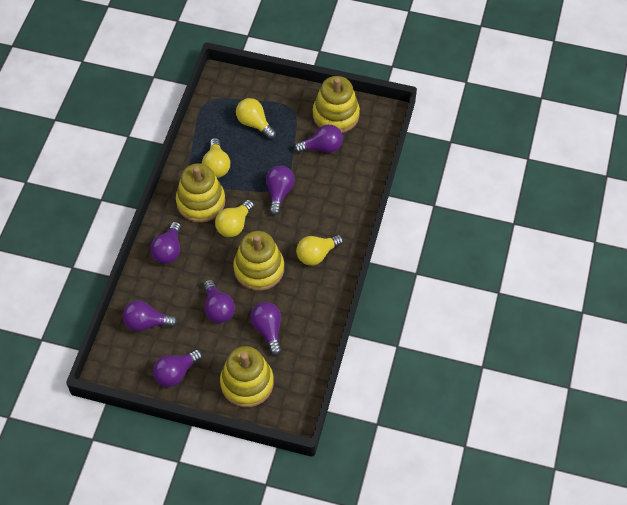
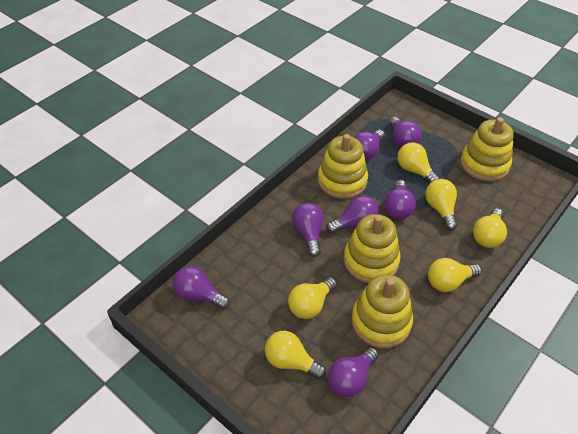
yellow light bulb: 4 -> 6

